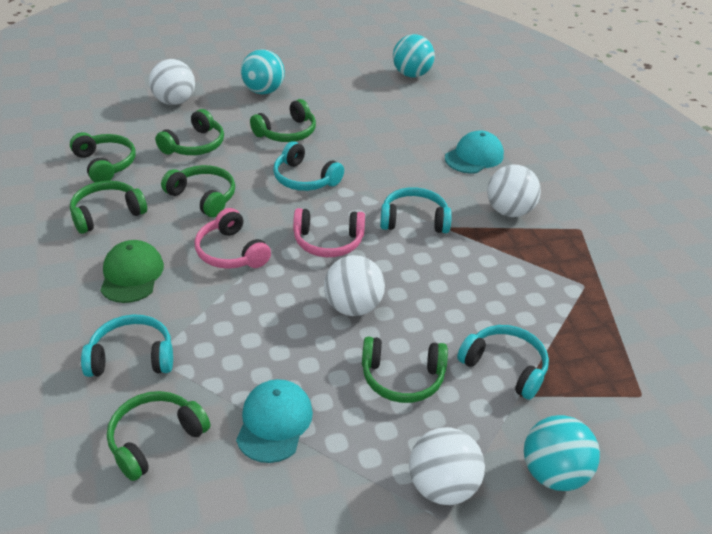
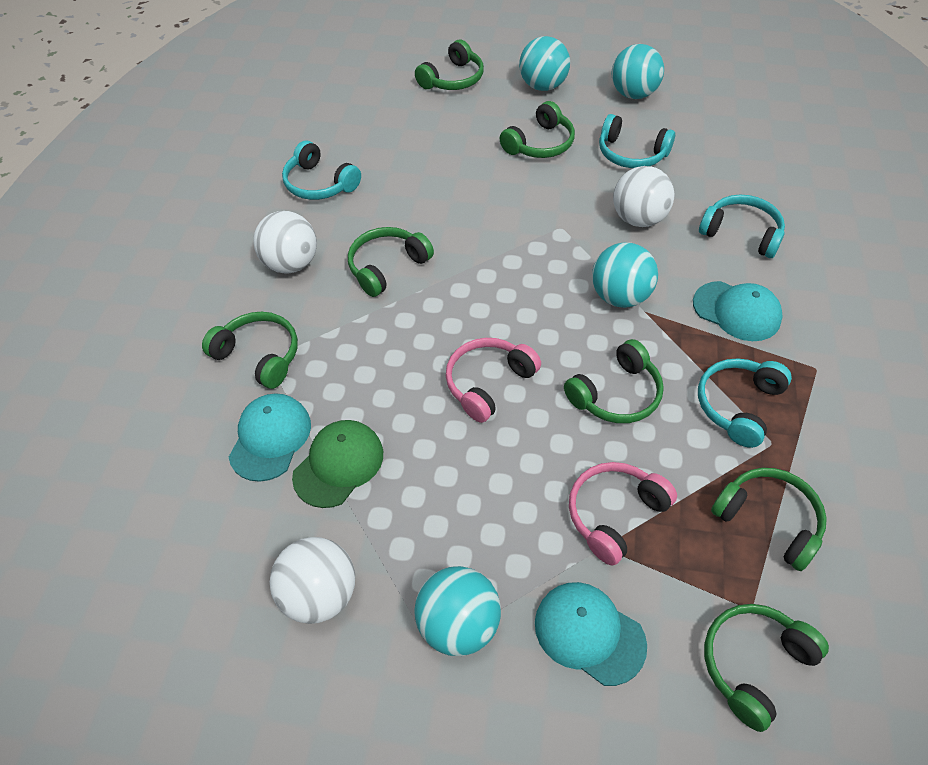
turquoise ball: 3 -> 4
turquoise cap: 2 -> 3
white ball: 4 -> 3

